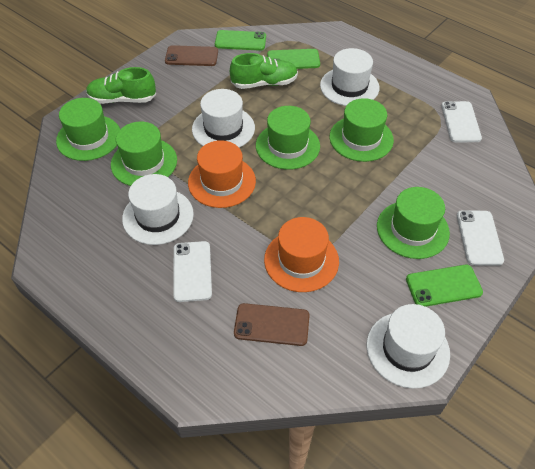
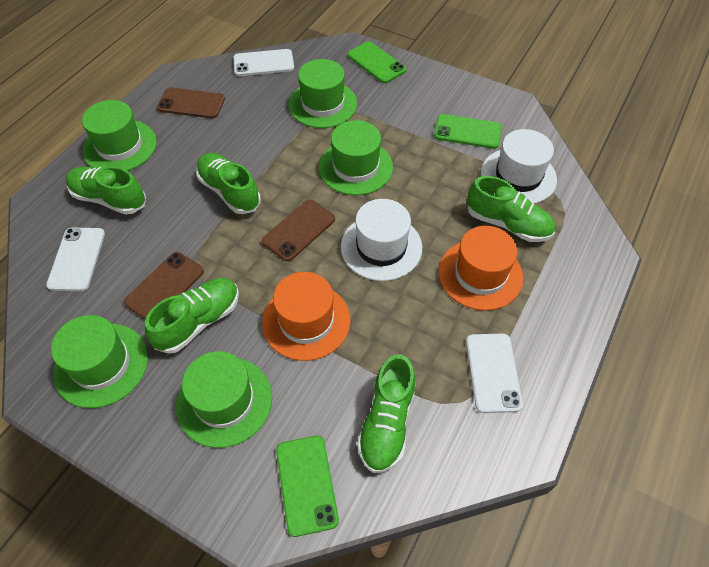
brown phone: 2 -> 3
green shoe: 2 -> 5
white hat: 4 -> 2

